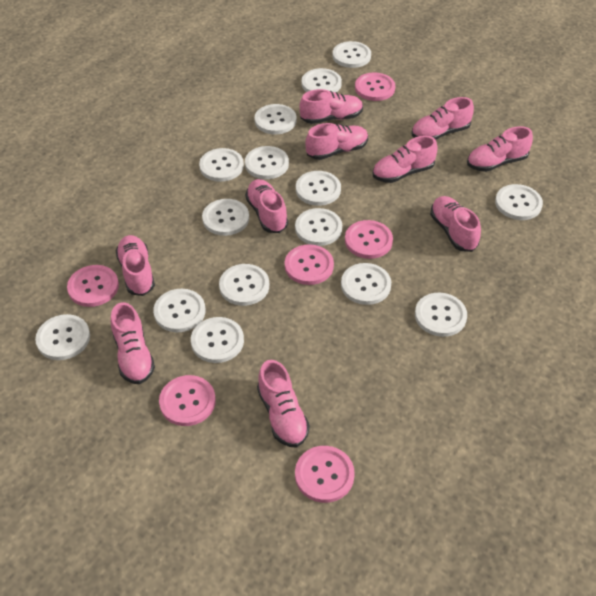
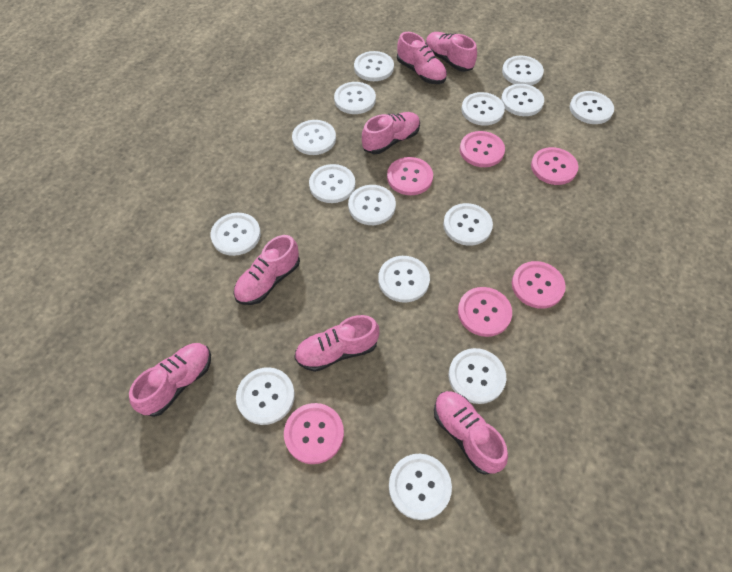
pink shoe: 10 -> 7

